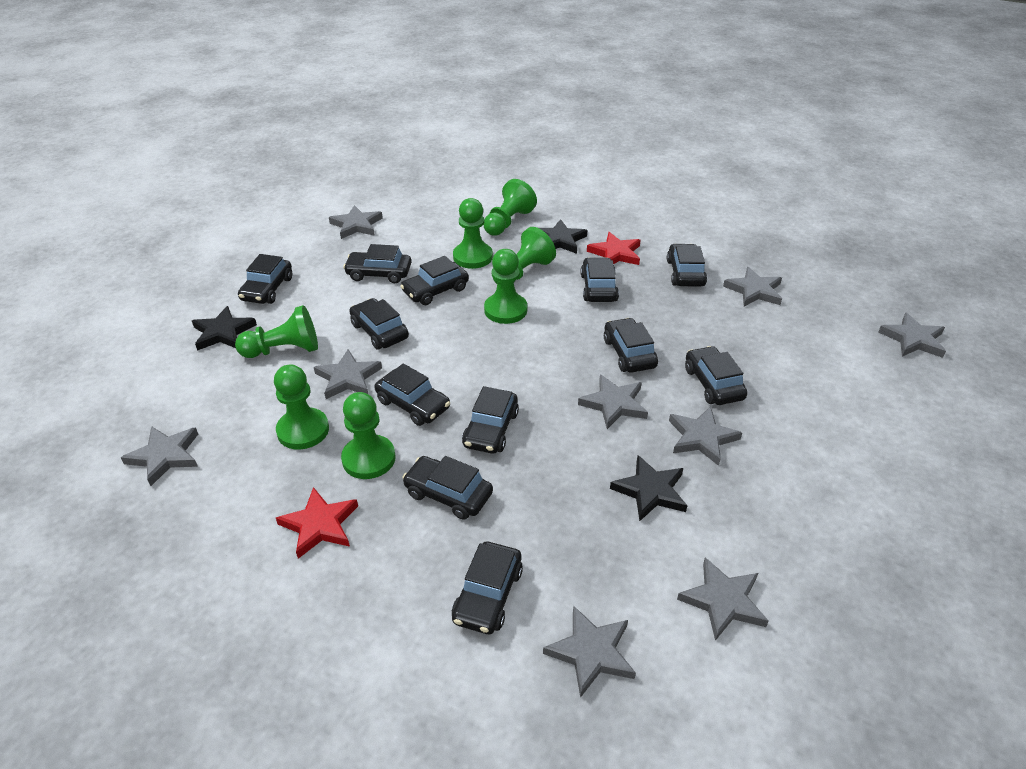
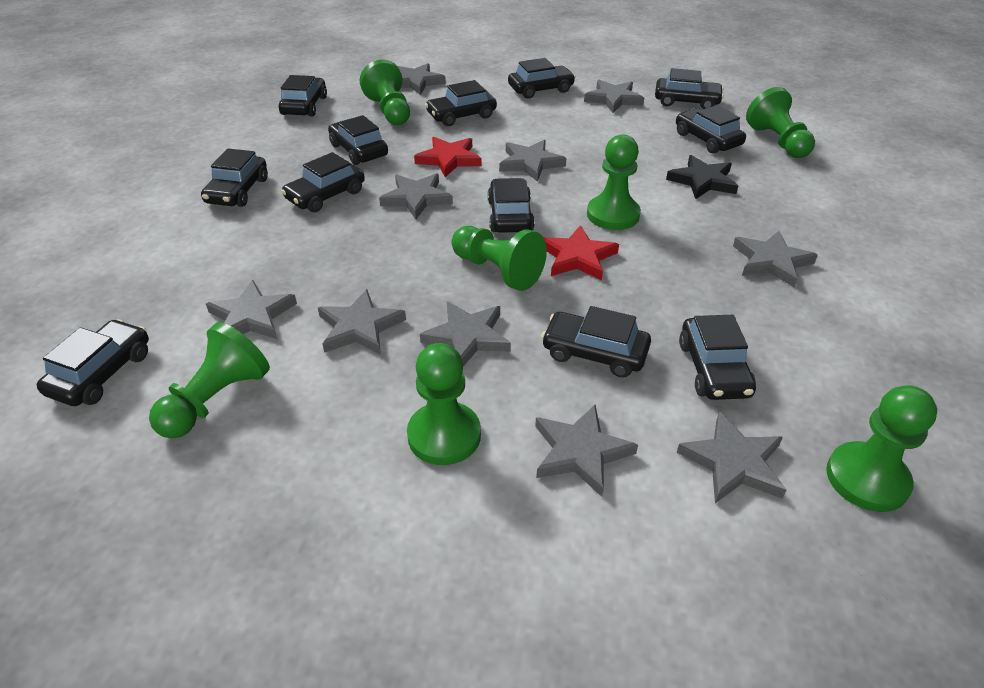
black star: 3 -> 1
grey star: 9 -> 10

